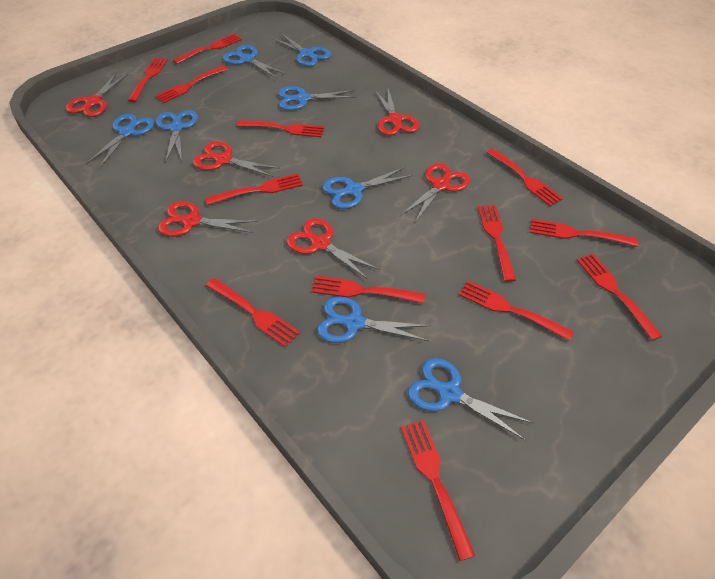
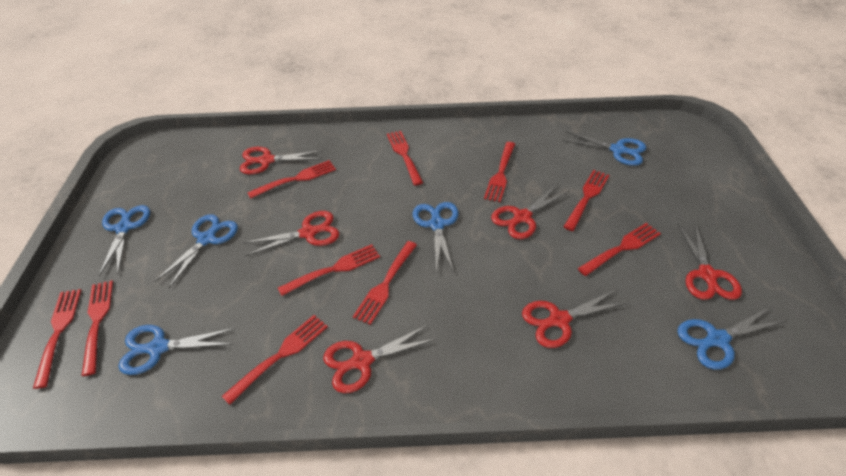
blue scissors: 8 -> 6
red fork: 13 -> 10

